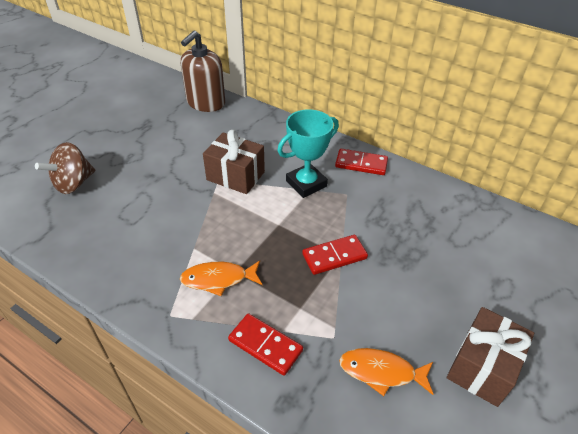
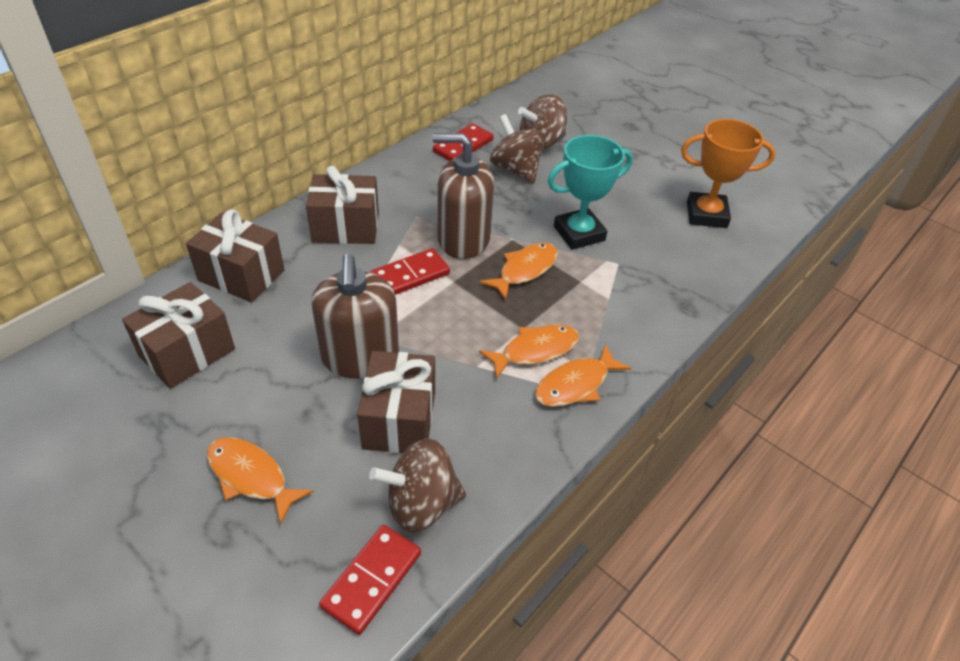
brown gift: 2 -> 4
brown soap dispenser: 1 -> 2
brown spinning top: 1 -> 3
orange fish: 2 -> 4
orange trophy: 0 -> 1

